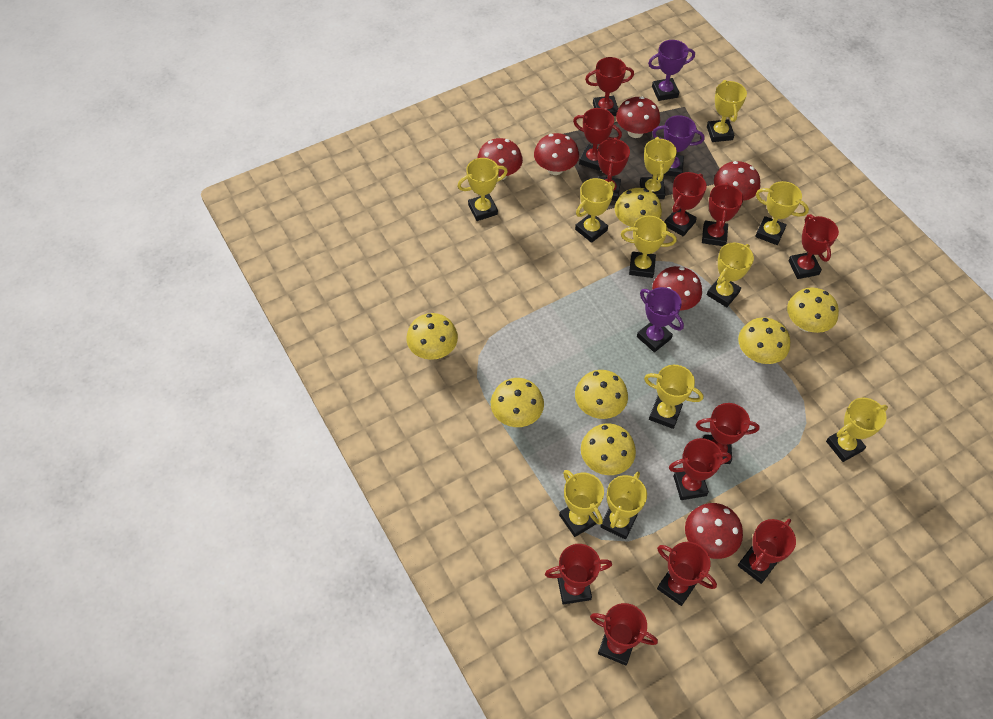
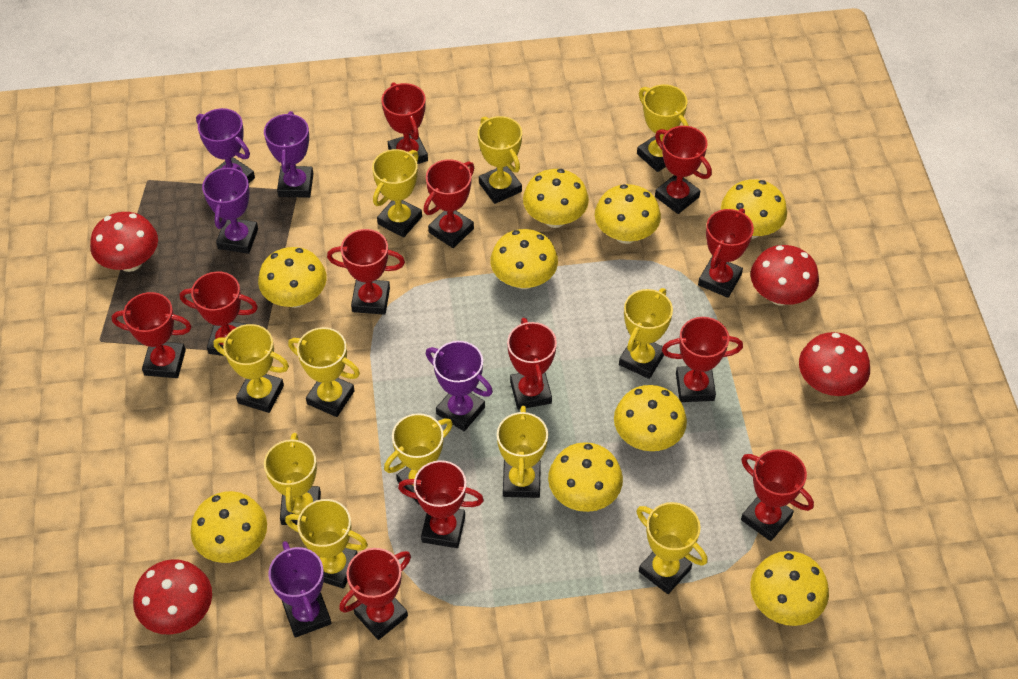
purple trophy: 3 -> 5
red mushroom: 6 -> 4
yellow mushroom: 7 -> 9

